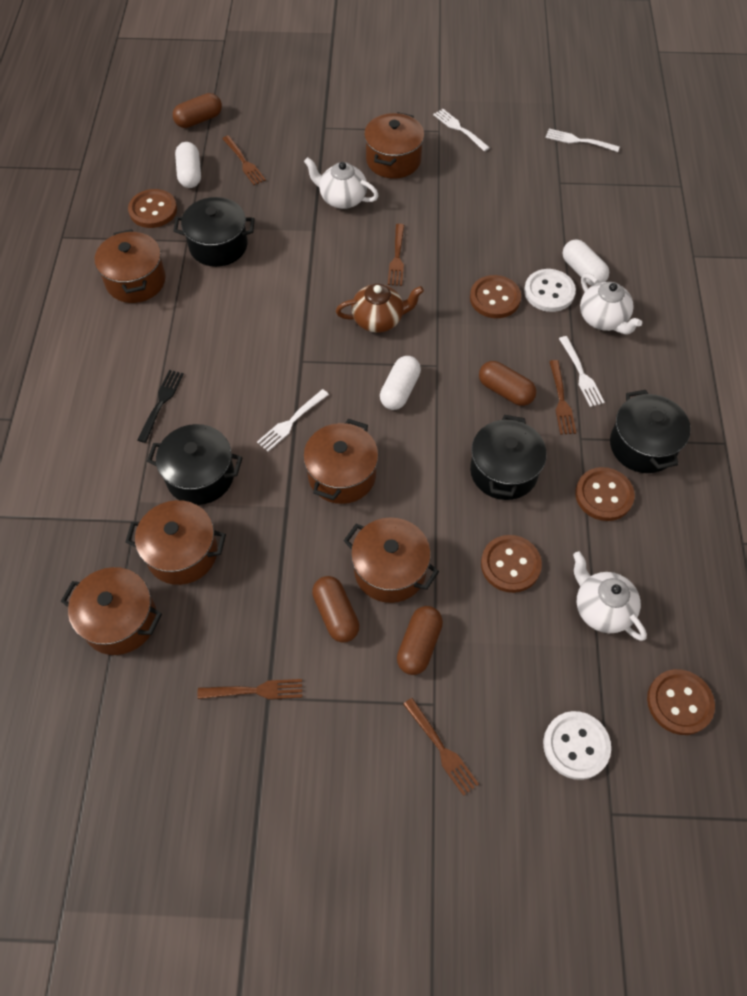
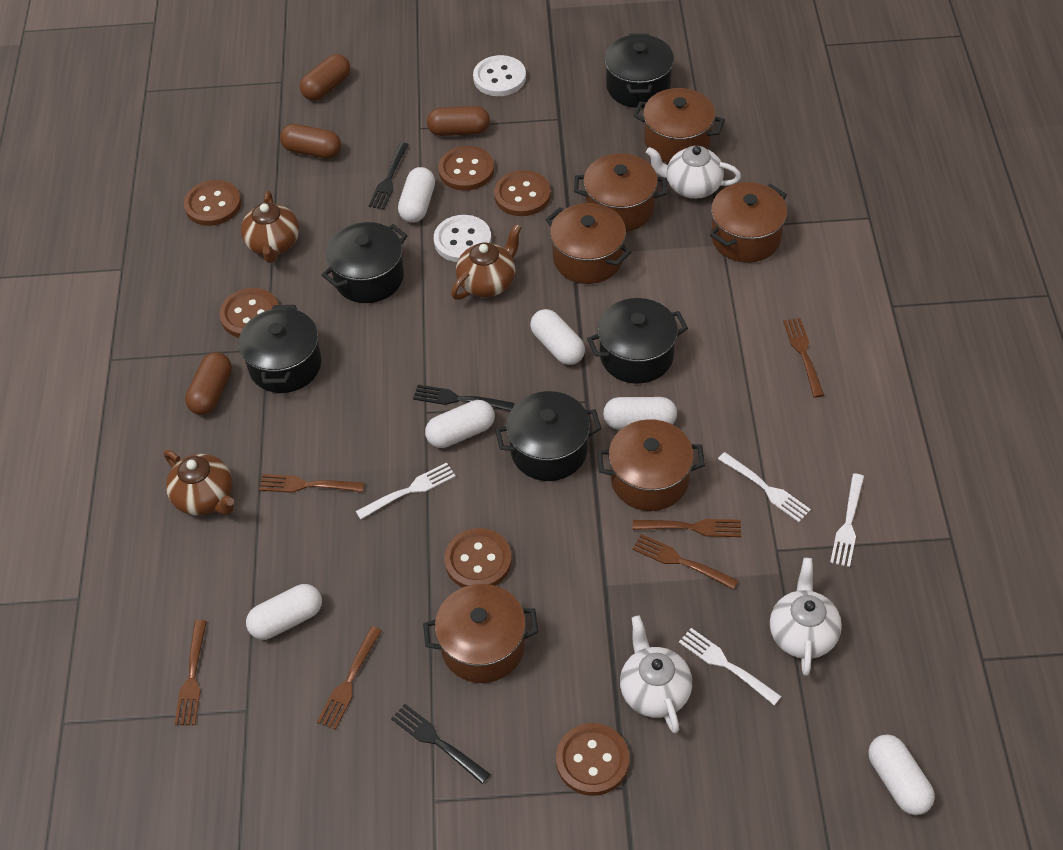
black fork: 1 -> 3
black pot: 4 -> 5
brown button: 5 -> 6
brown fork: 5 -> 6
brown teapot: 1 -> 3
white capsule: 3 -> 6

